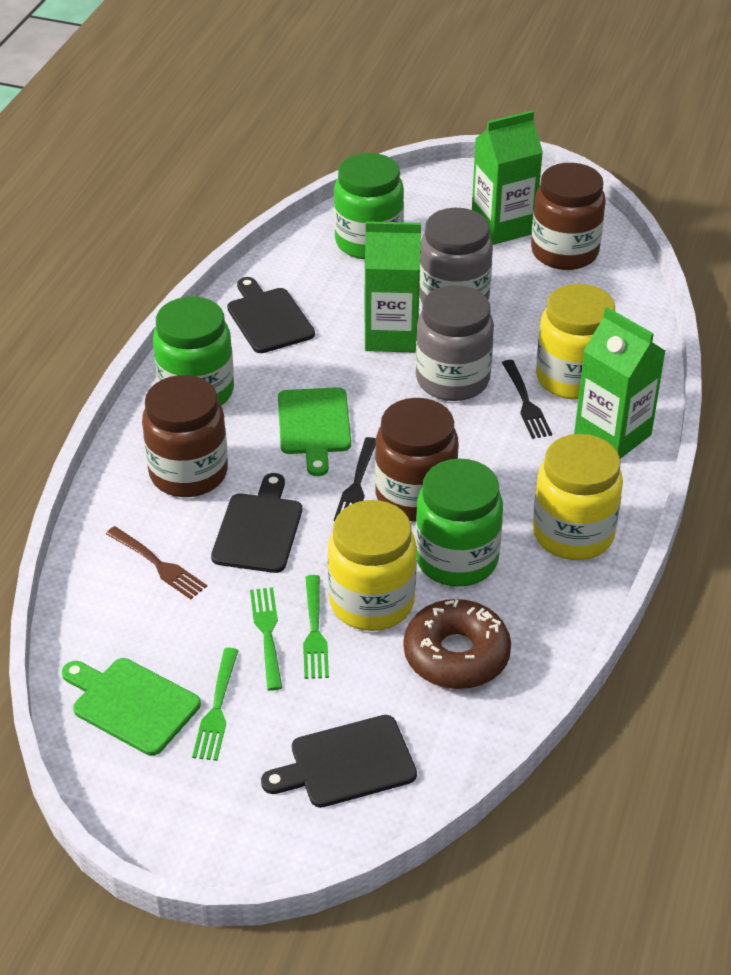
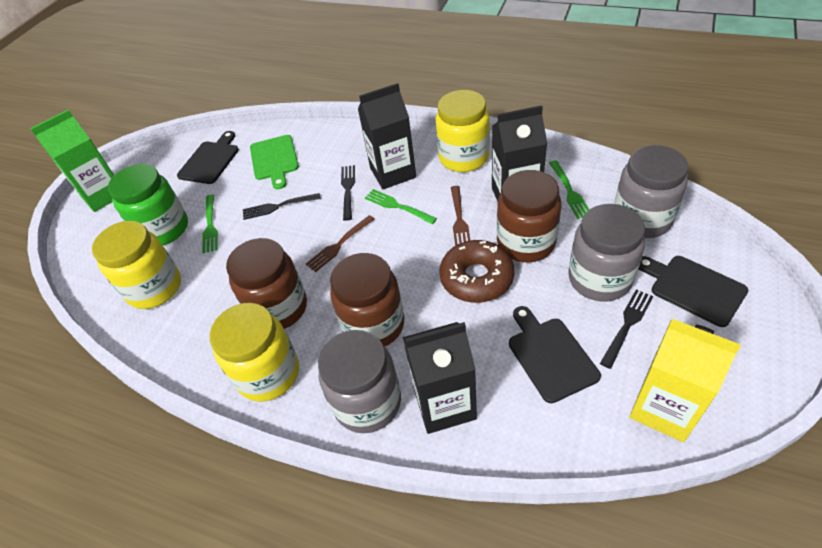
black carton: 0 -> 3
black fork: 2 -> 3
brown fork: 1 -> 2
green carton: 3 -> 1
green cutting board: 2 -> 1
green jar: 3 -> 1
grey jar: 2 -> 3
yellow carton: 0 -> 1

